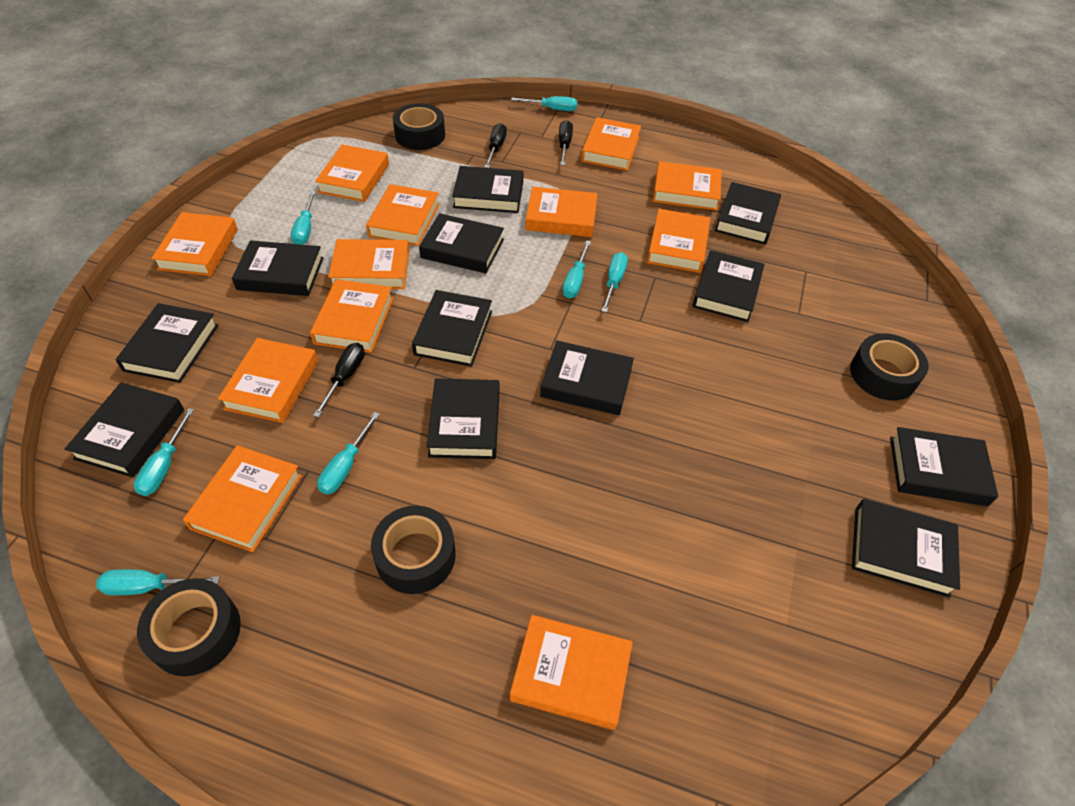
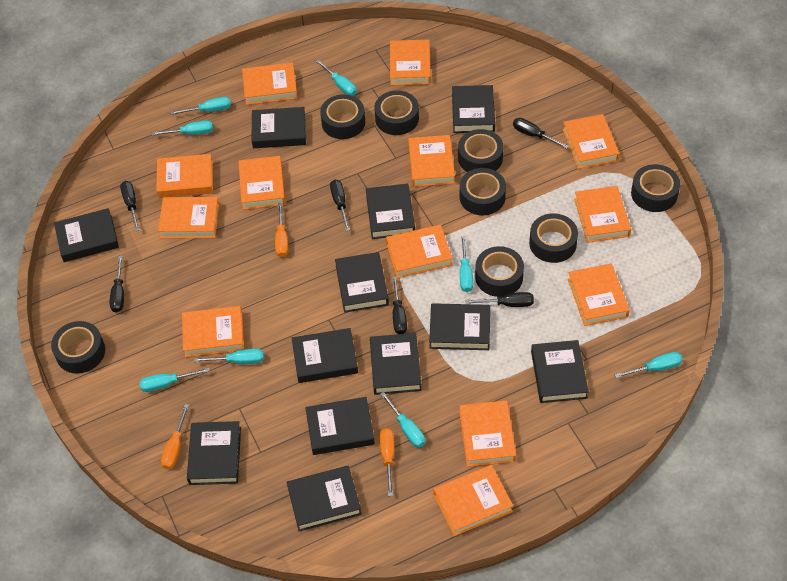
black screwdriver: 3 -> 6
black tape: 4 -> 8
orange book: 12 -> 13
orange screwdriver: 0 -> 3
turquoise screwdriver: 7 -> 8

